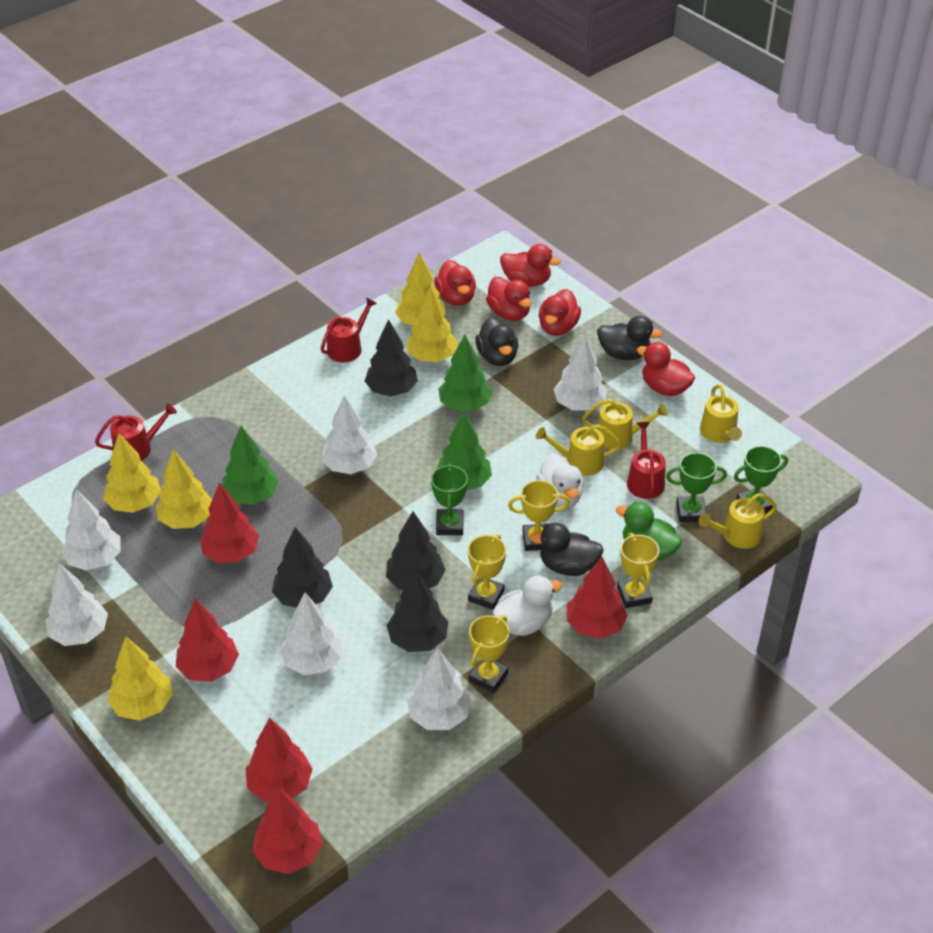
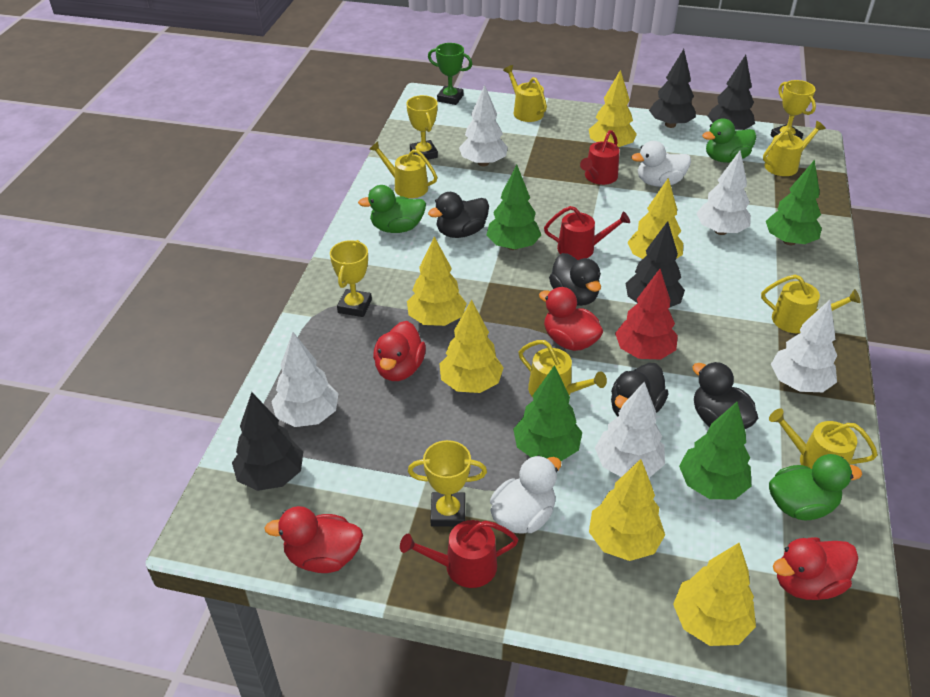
black duck: 3 -> 4
green duck: 1 -> 3
green tree: 3 -> 4
green trophy: 3 -> 1
red duck: 5 -> 4
red tree: 5 -> 1
white tree: 6 -> 5
yellow tree: 5 -> 6
yellow watering can: 4 -> 6

